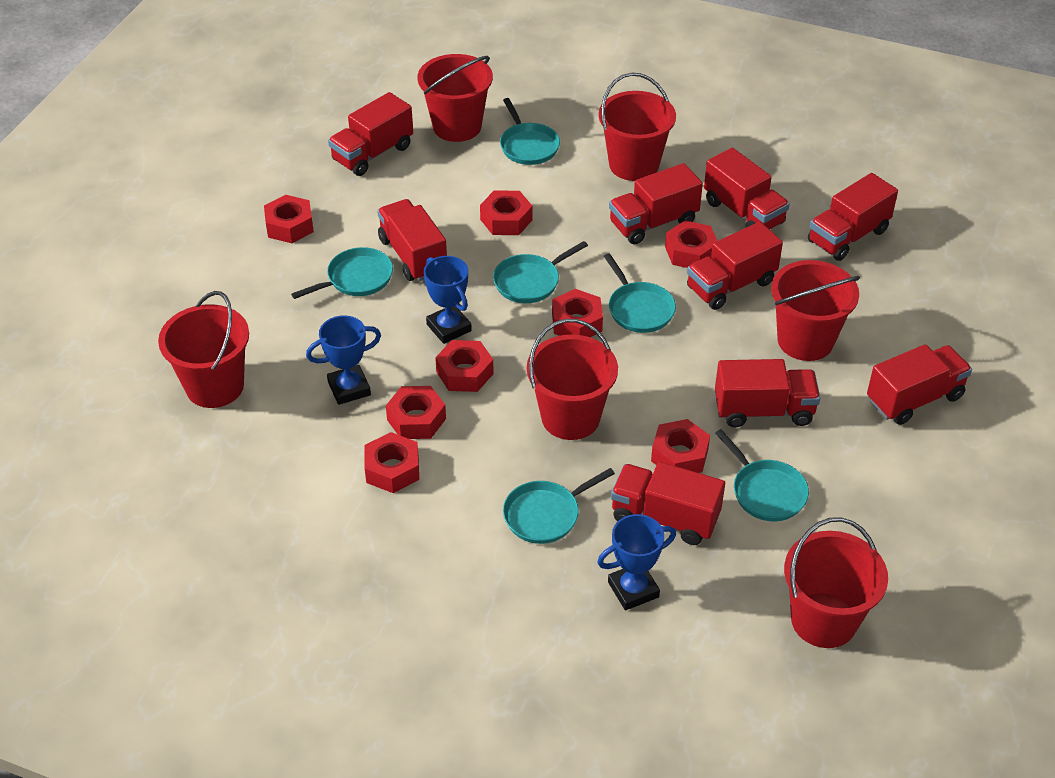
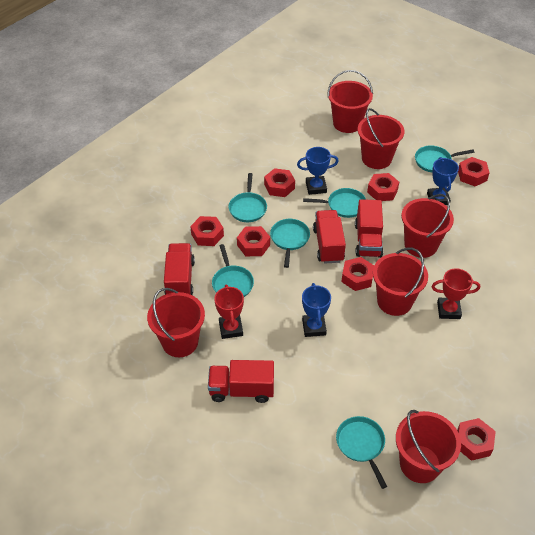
red nut: 8 -> 7
red trophy: 0 -> 2
red truck: 9 -> 4

